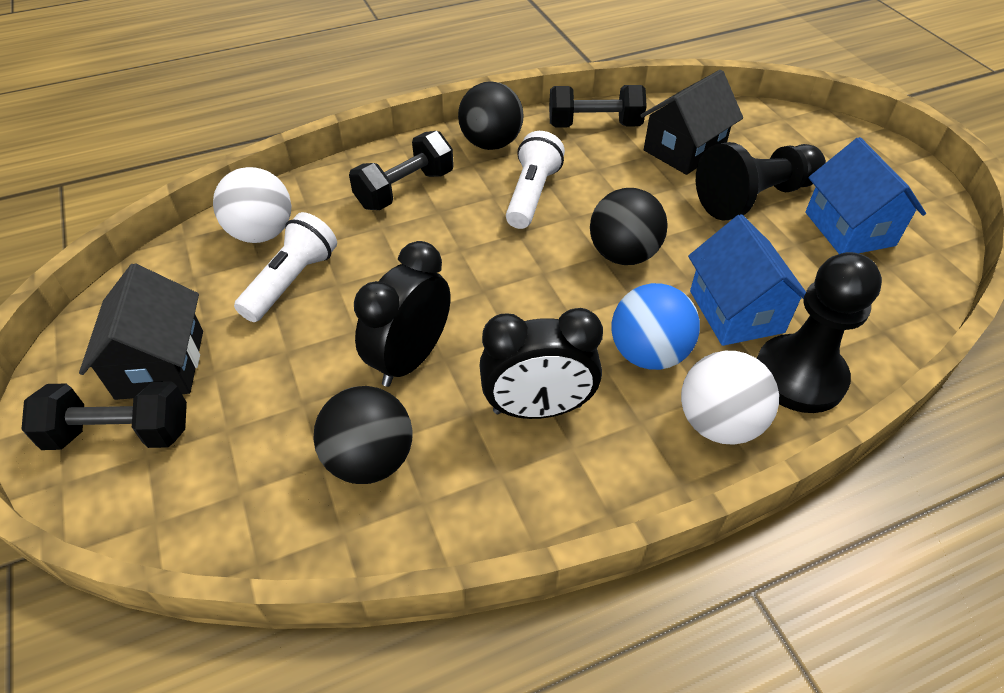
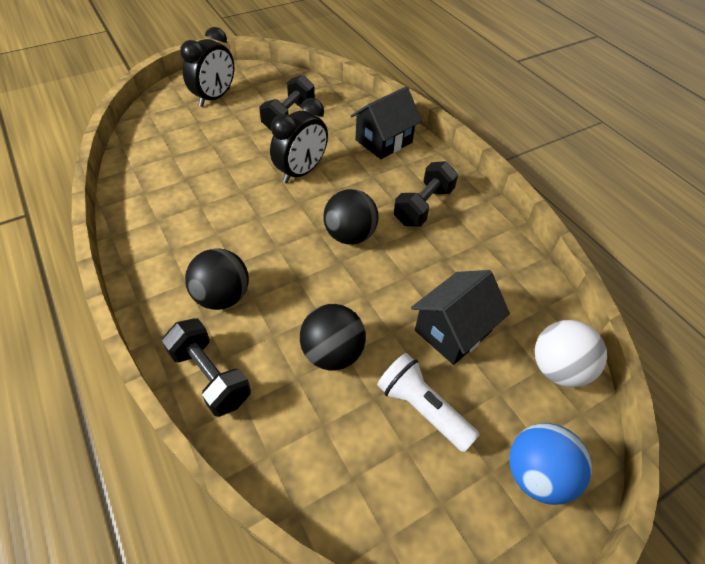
black pawn: 2 -> 0
blue house: 2 -> 0
white ball: 2 -> 1
white flashlight: 2 -> 1

